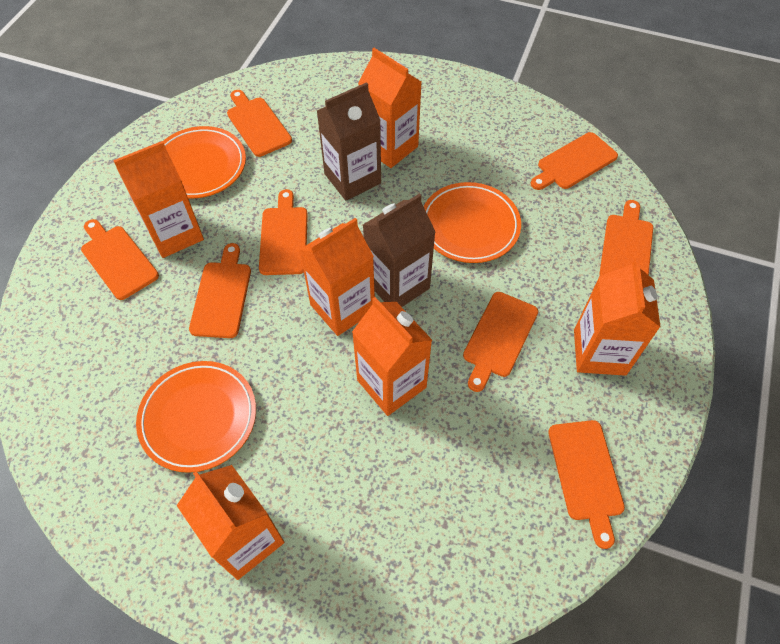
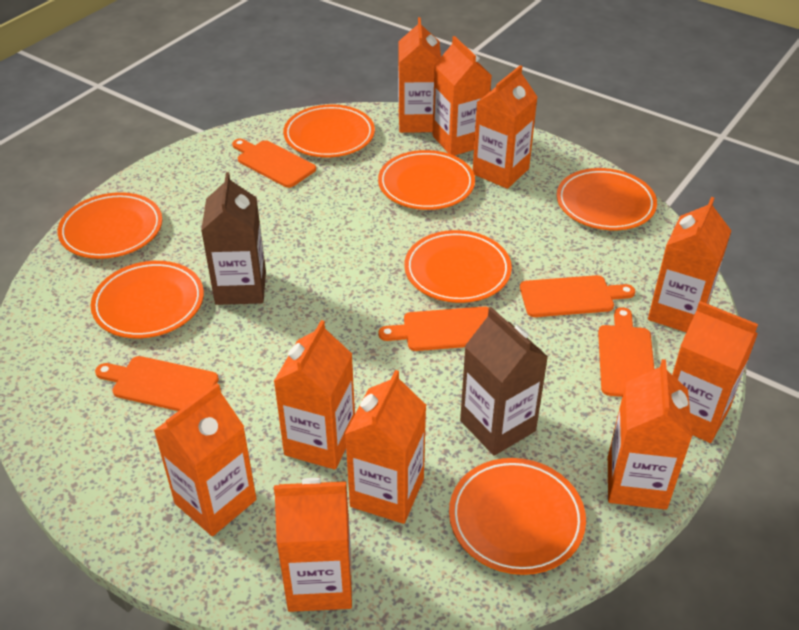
orange carton: 6 -> 10
orange cutting board: 8 -> 5
orange plate: 3 -> 7

